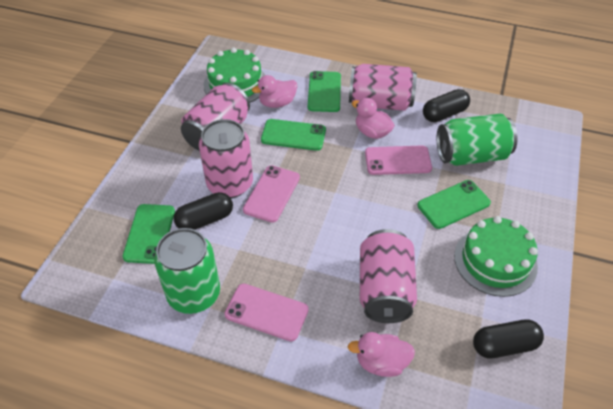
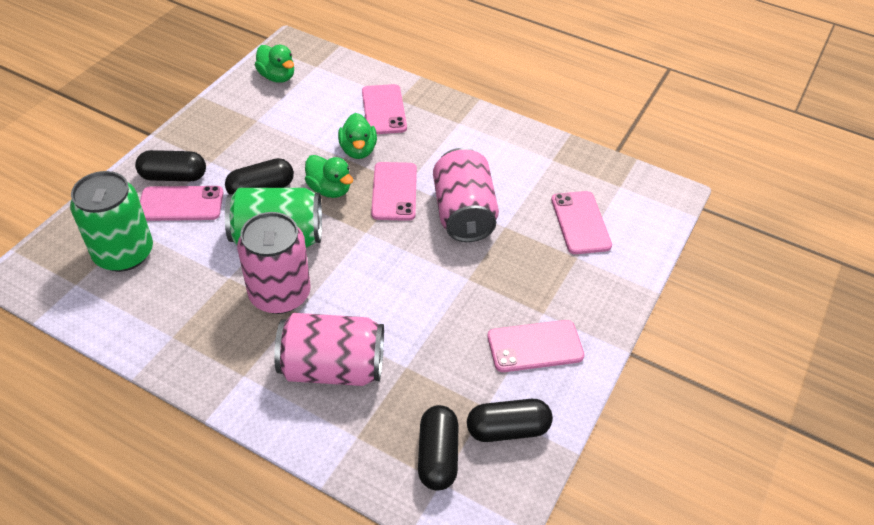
black capsule: 3 -> 4
green cake: 2 -> 0
green duck: 0 -> 3
green phone: 4 -> 0
pink can: 4 -> 3
pink duck: 3 -> 0
pink phone: 3 -> 5

